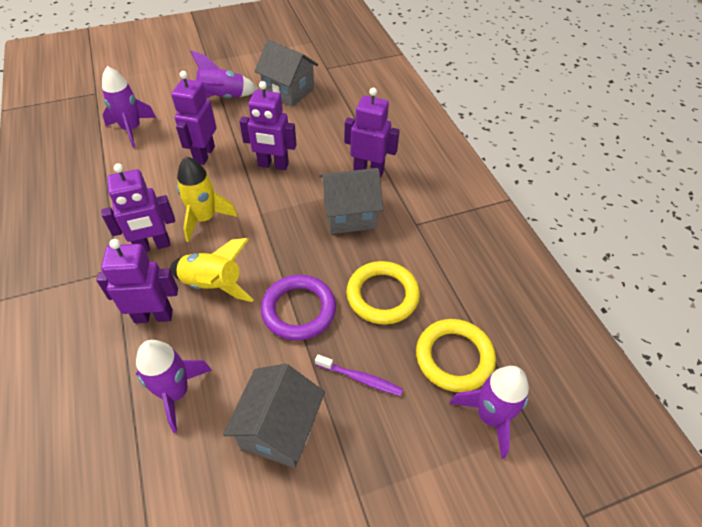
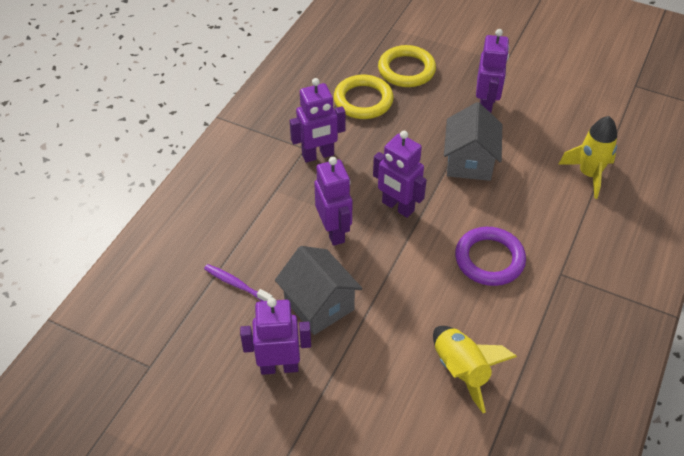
grey house: 3 -> 2
purple rocket: 4 -> 0

